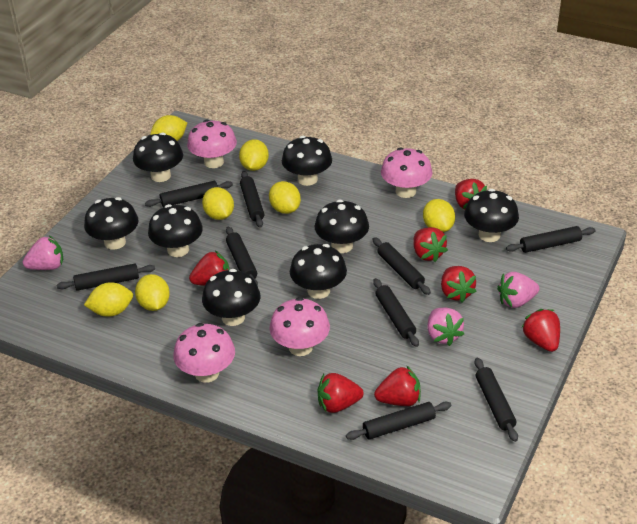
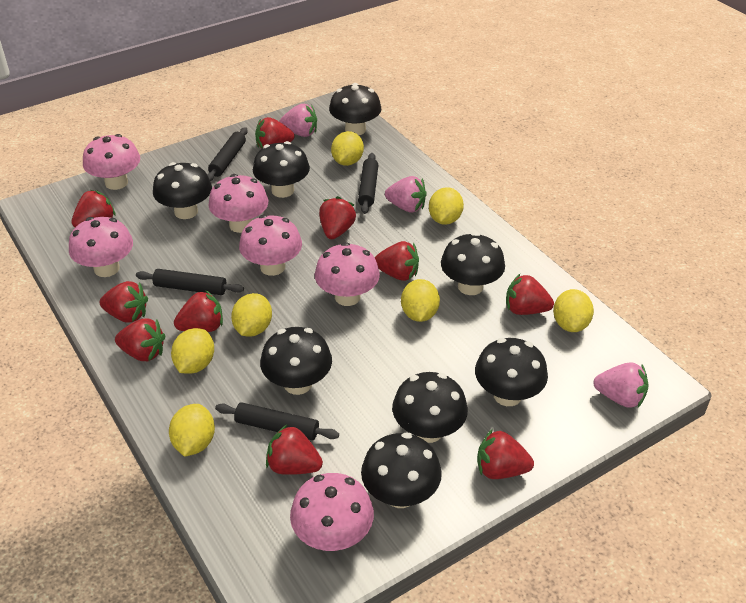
black rolling pin: 9 -> 4
pink mushroom: 4 -> 6
red strawberry: 7 -> 10

